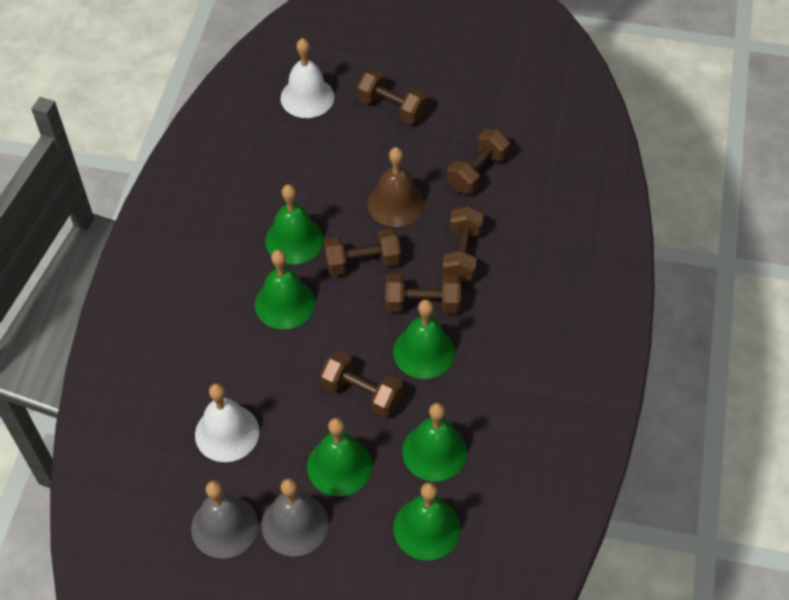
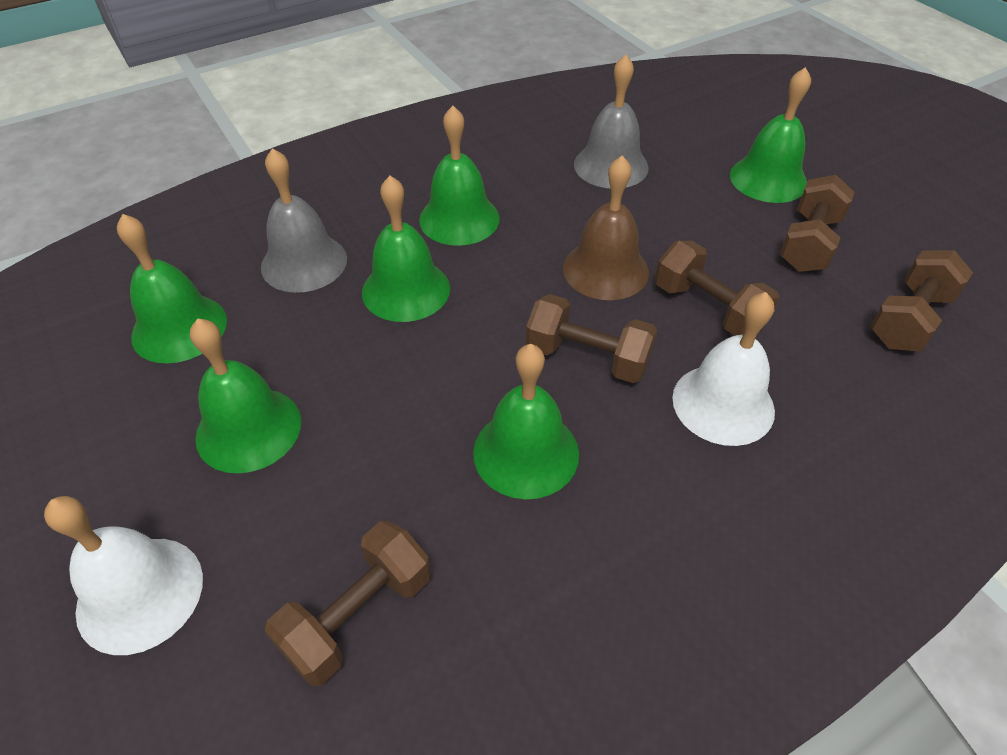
brown dumbbell: 6 -> 5

